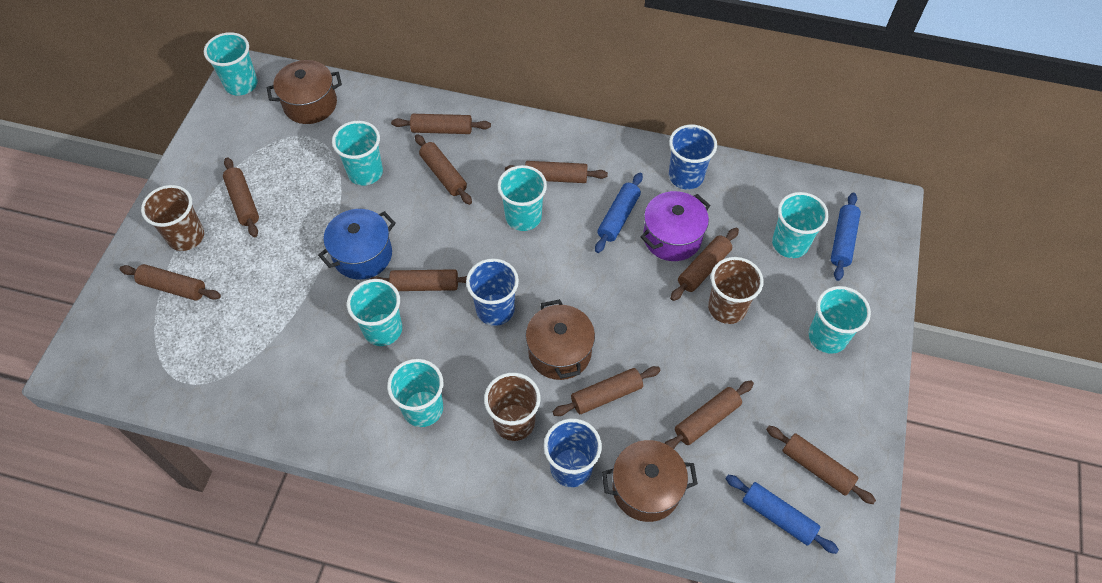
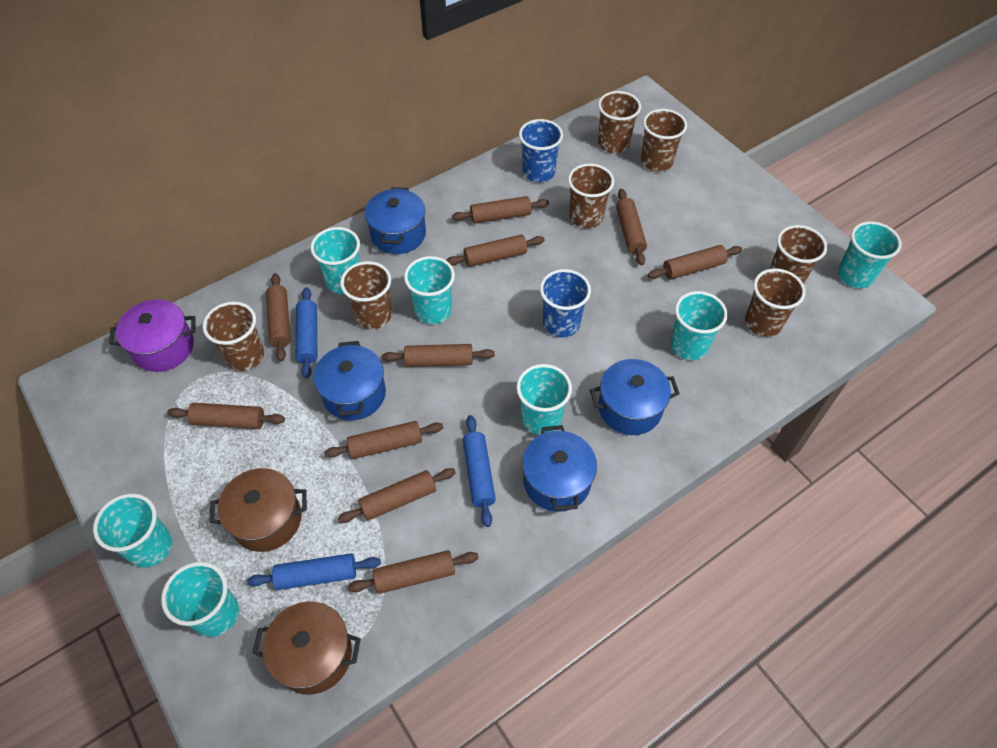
blue cup: 3 -> 2
blue pot: 1 -> 4
brown cup: 3 -> 7
brown pot: 3 -> 2

